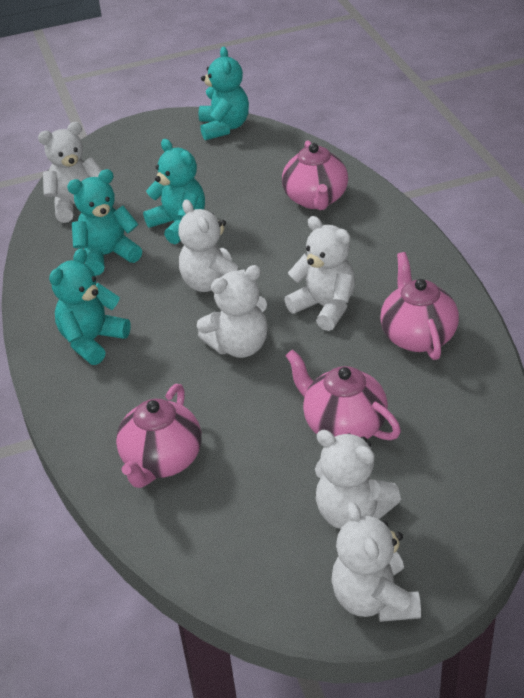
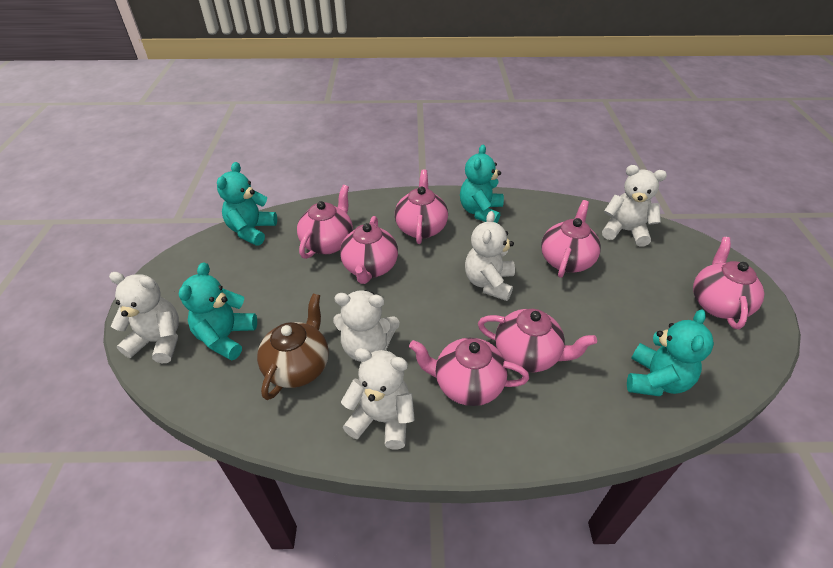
brown teapot: 0 -> 1
pink teapot: 4 -> 7
white teddy bear: 6 -> 5

